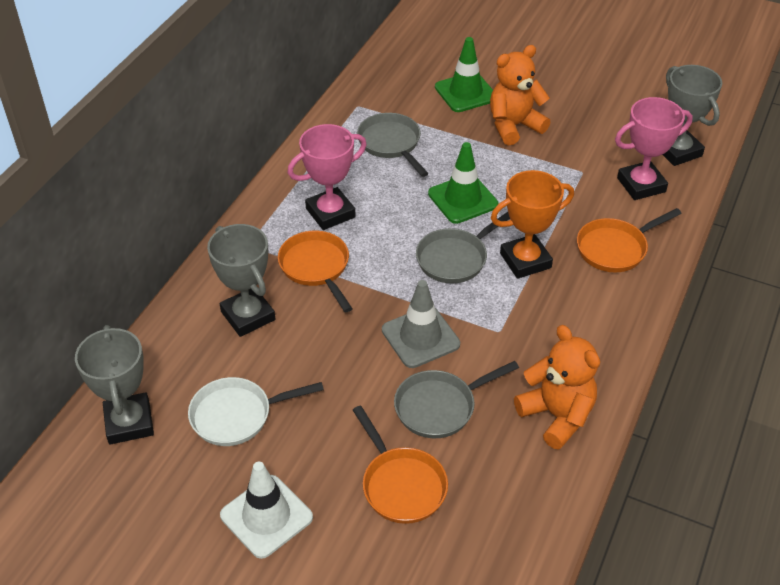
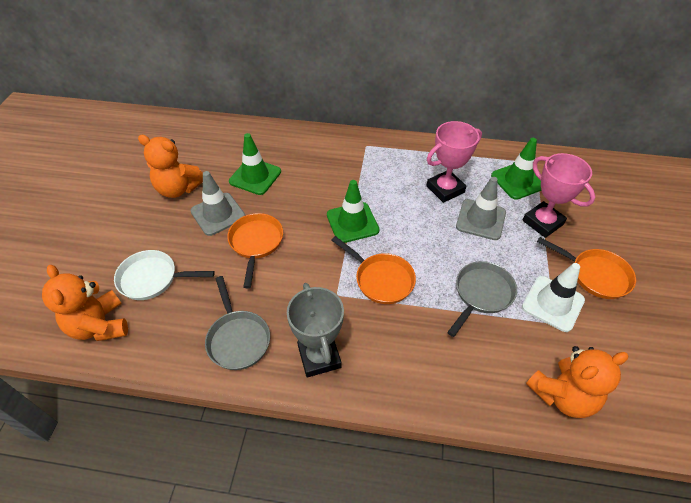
green traffic cone: 2 -> 3
grey pan: 3 -> 2
grey traffic cone: 1 -> 2
grey trophy: 3 -> 1
orange teddy bear: 2 -> 3
orange trophy: 1 -> 0

